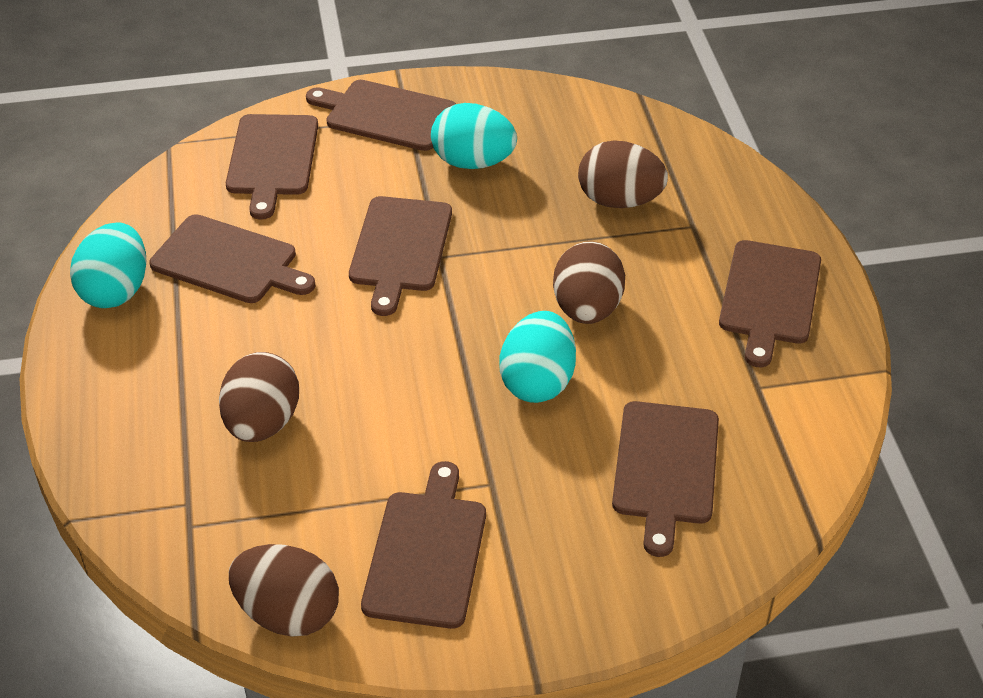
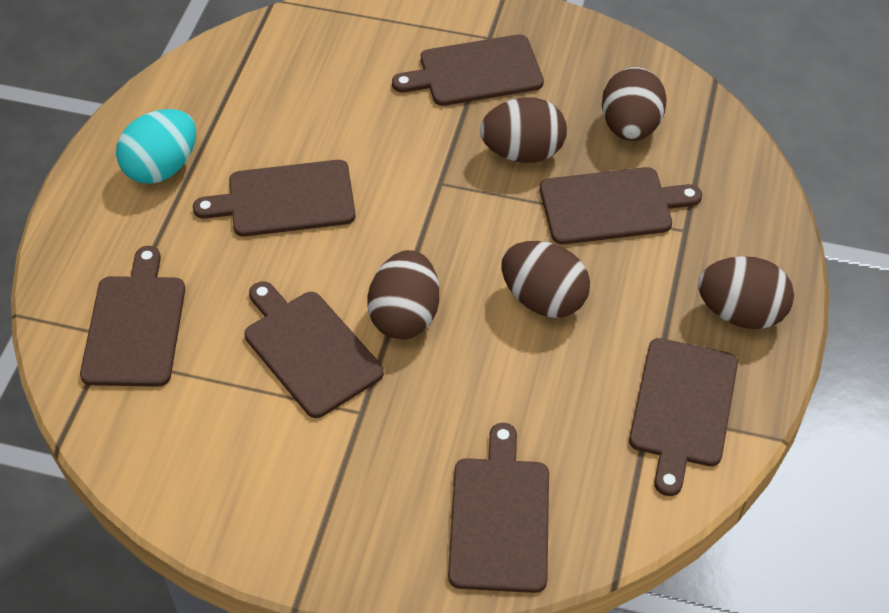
brown egg: 4 -> 5
turquoise egg: 3 -> 1

